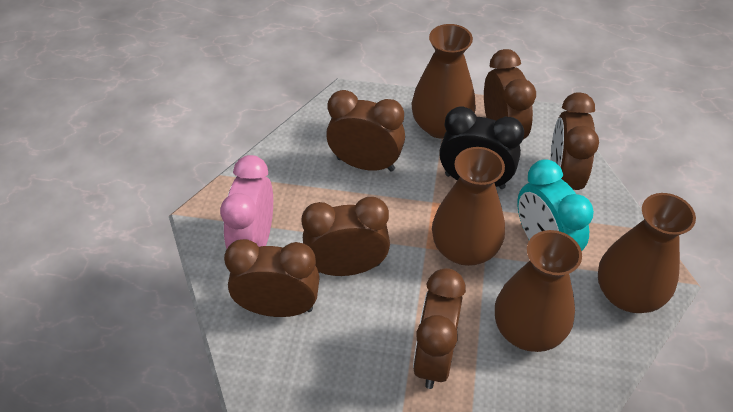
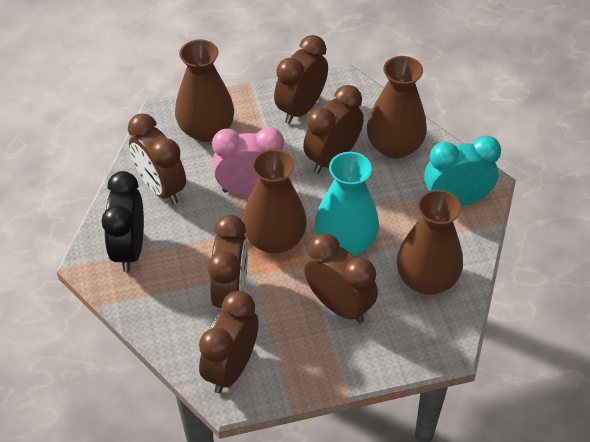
turquoise vase: 0 -> 1

